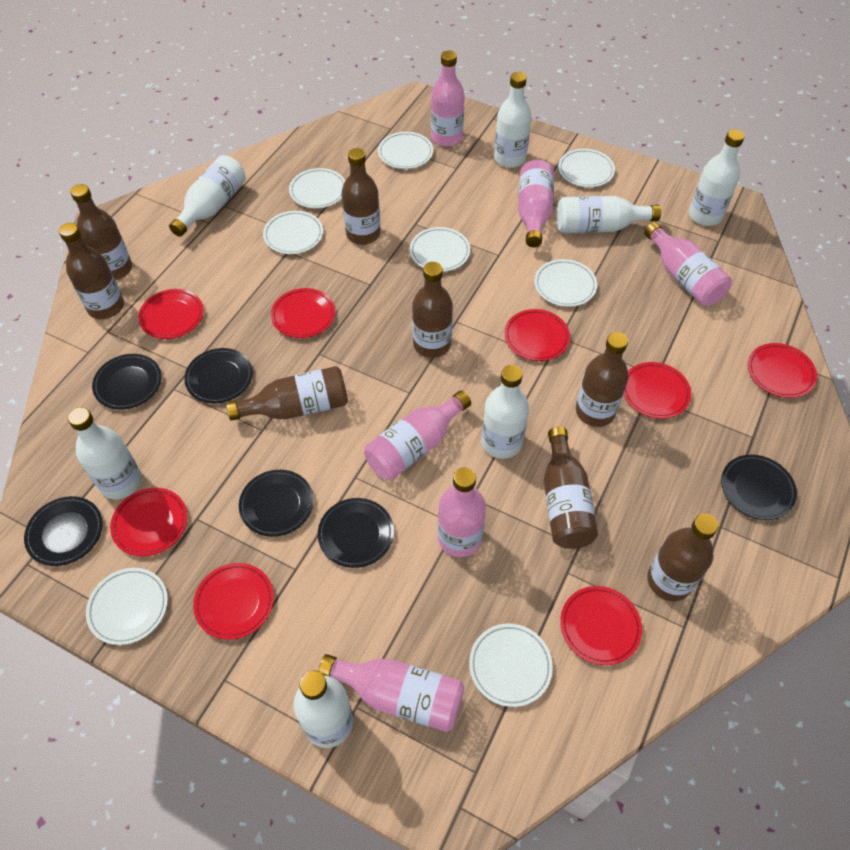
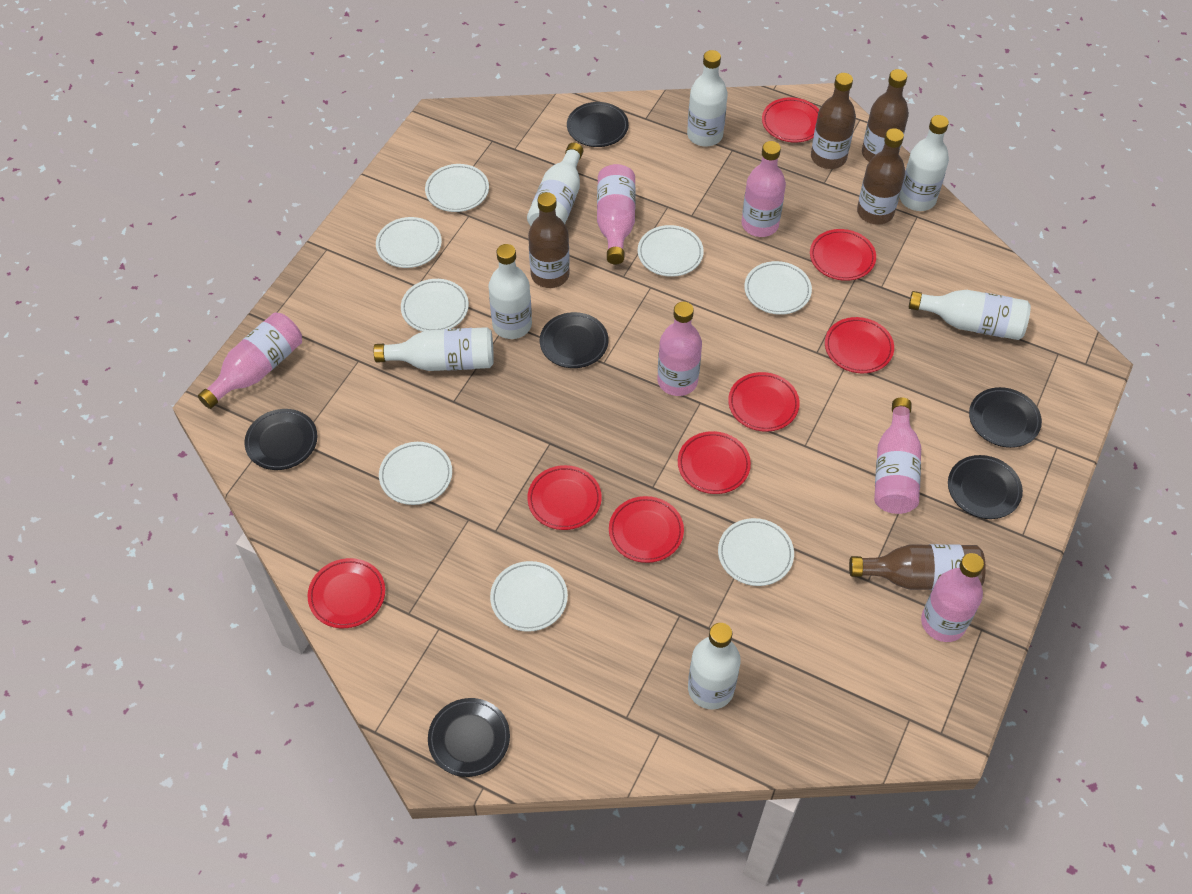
brown bottle: 8 -> 5

